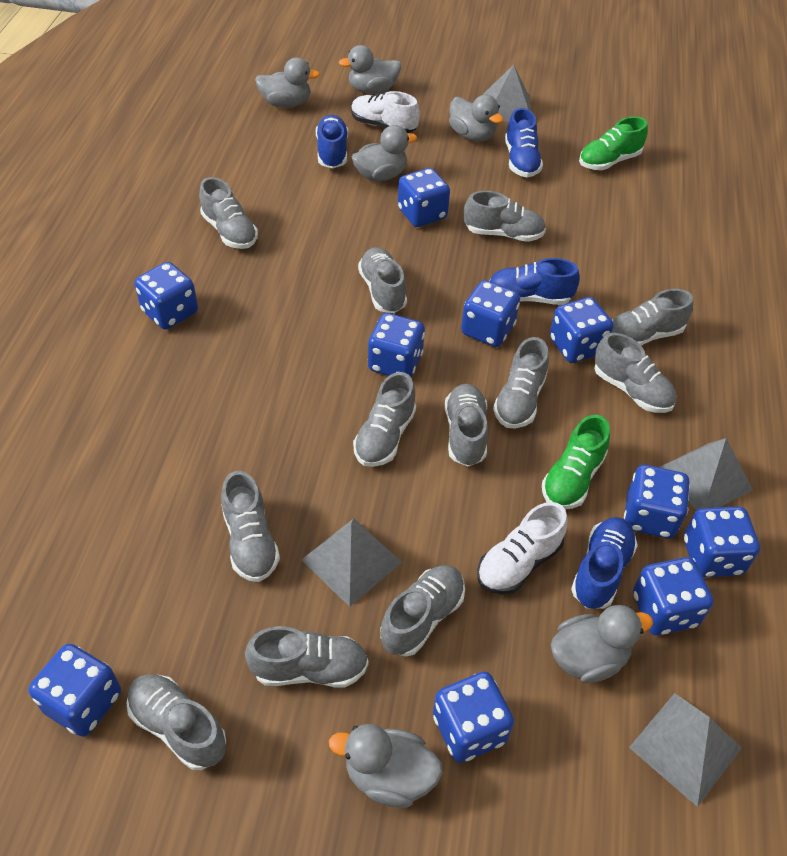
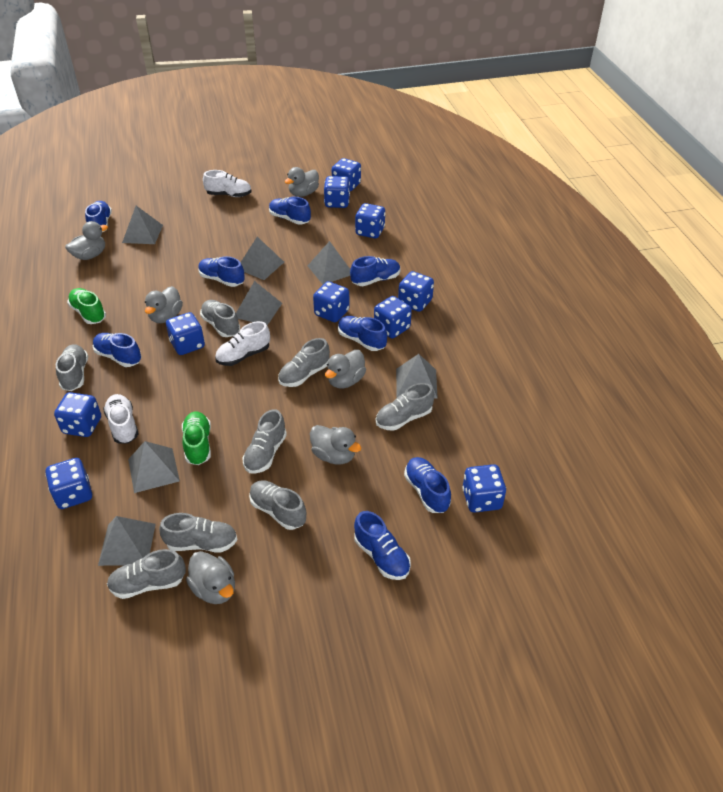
blue shoe: 4 -> 8
grey pyramid: 4 -> 7
grey shoe: 12 -> 8
white shoe: 2 -> 3

